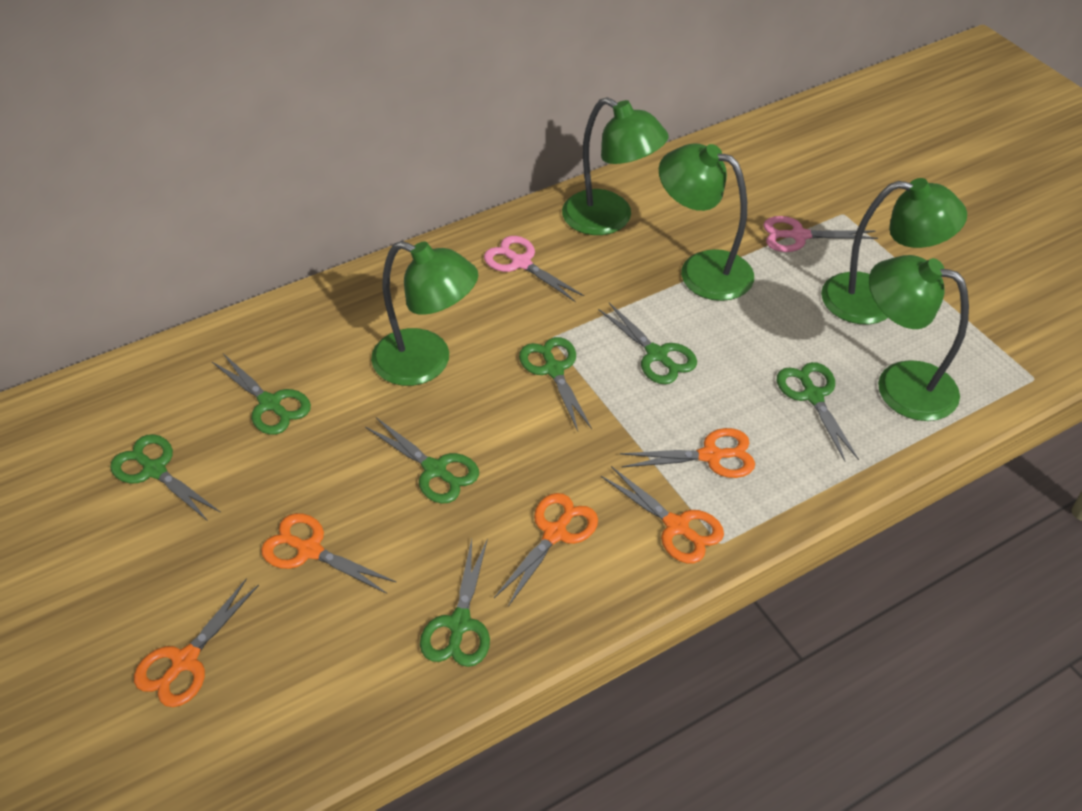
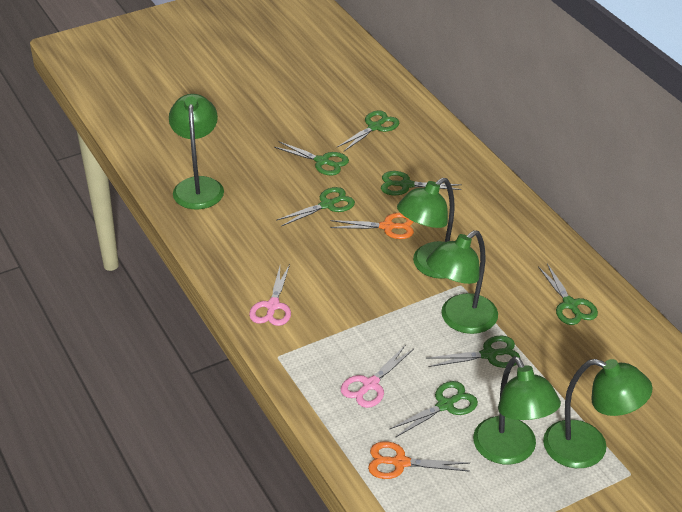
orange scissors: 5 -> 2

